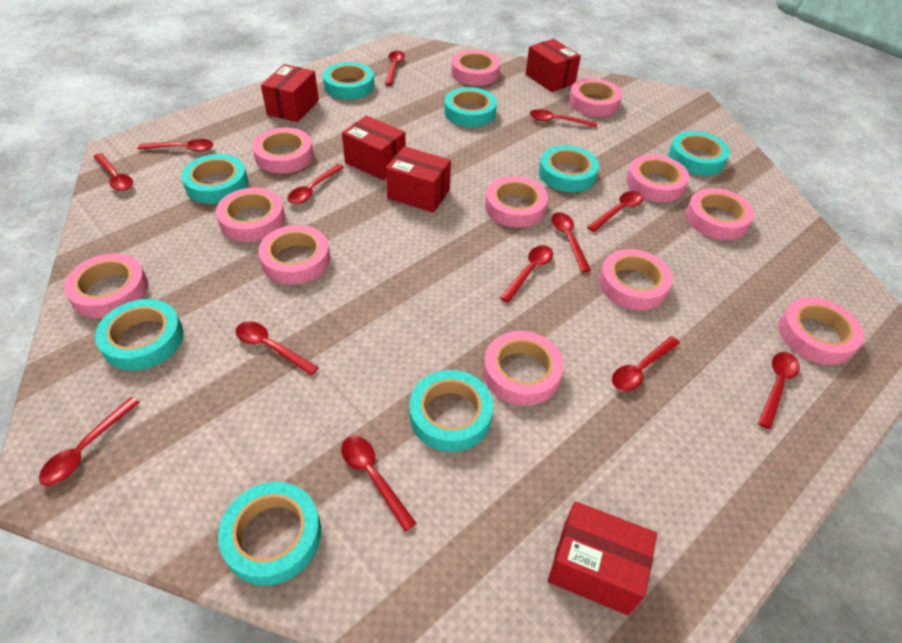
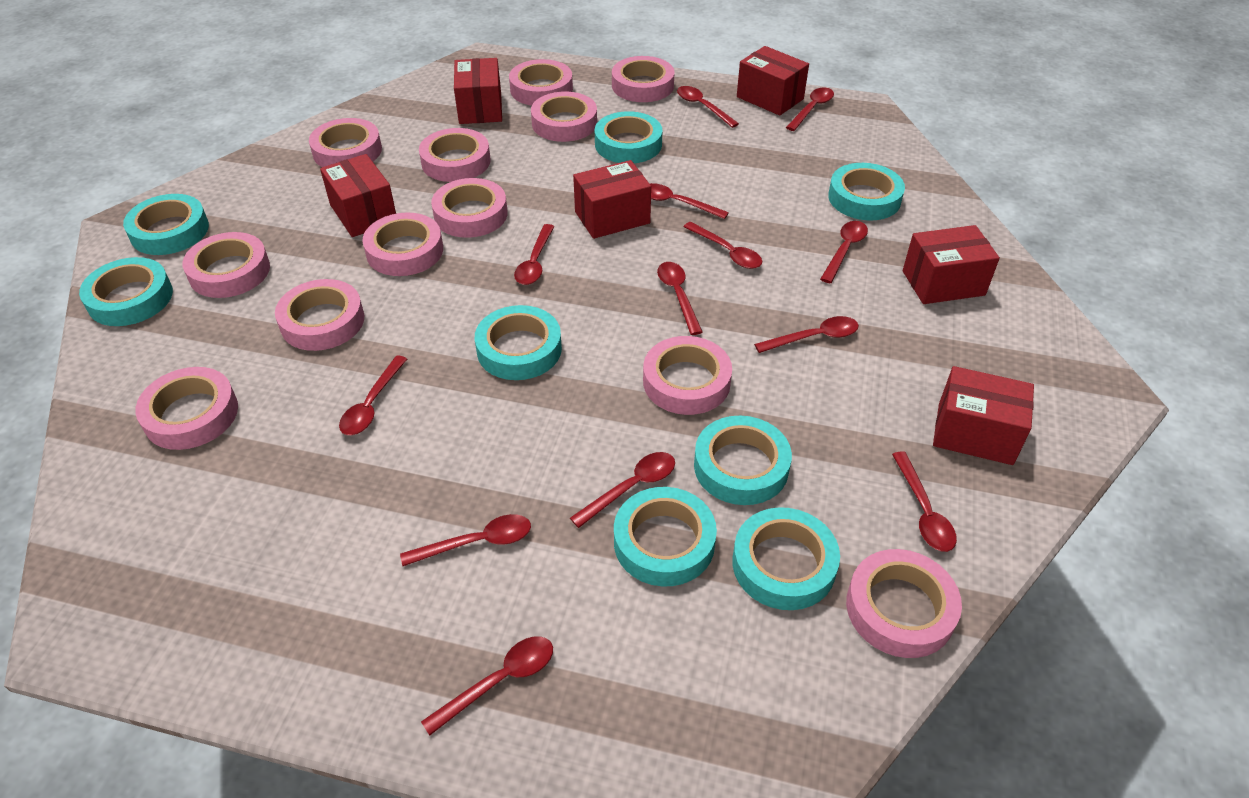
red box: 5 -> 6

